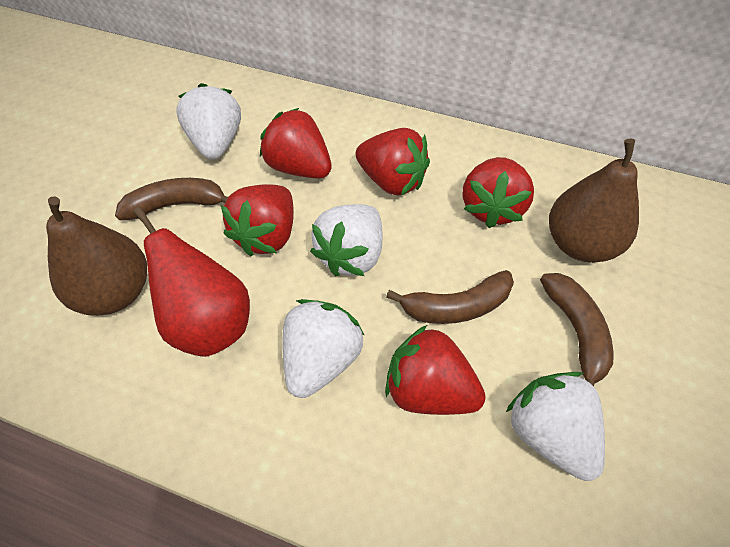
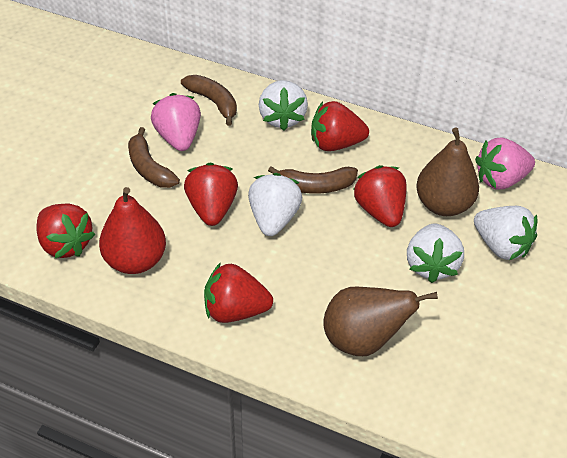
pink strawberry: 0 -> 2

